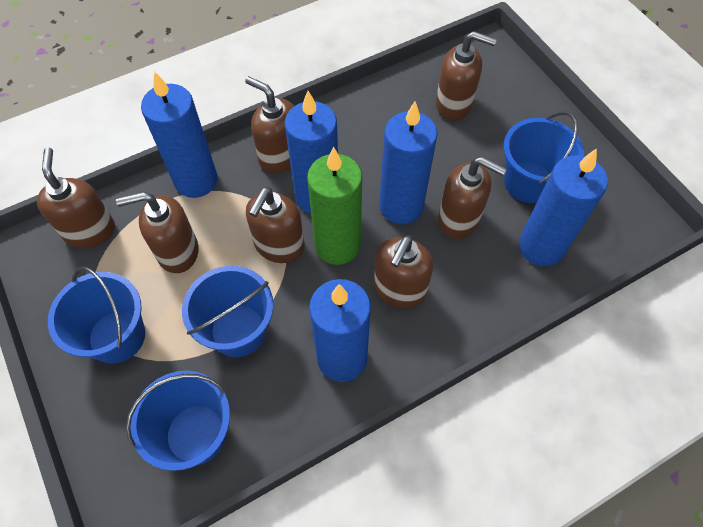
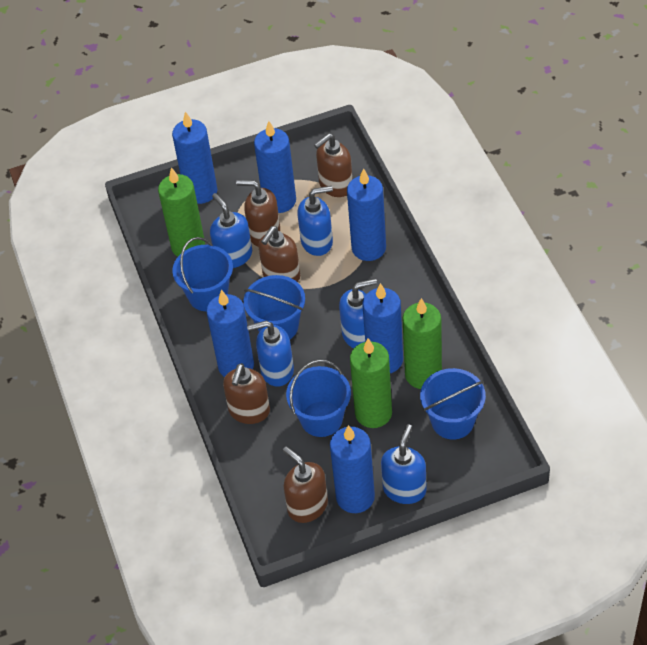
blue candle: 5 -> 6
blue soap dispenser: 0 -> 5
brown soap dispenser: 7 -> 5
green candle: 1 -> 3

